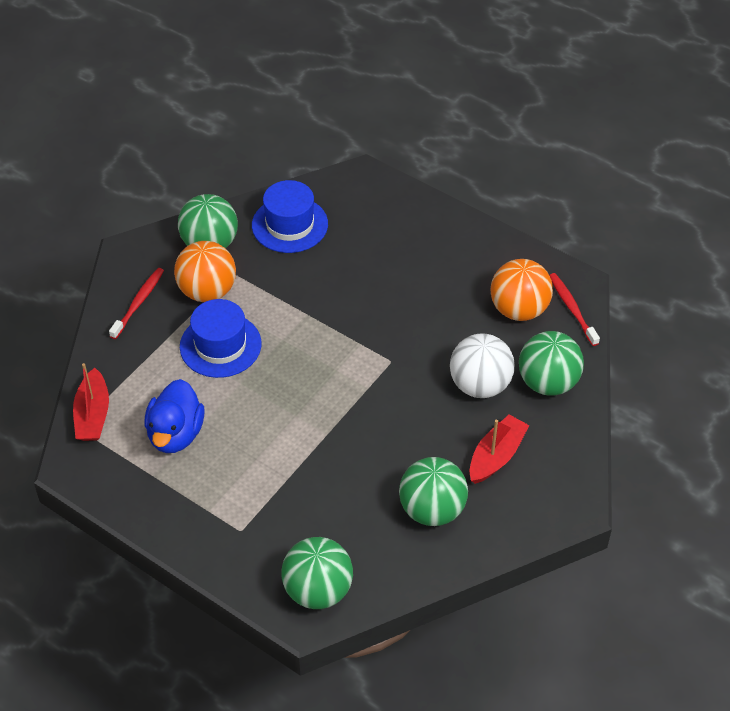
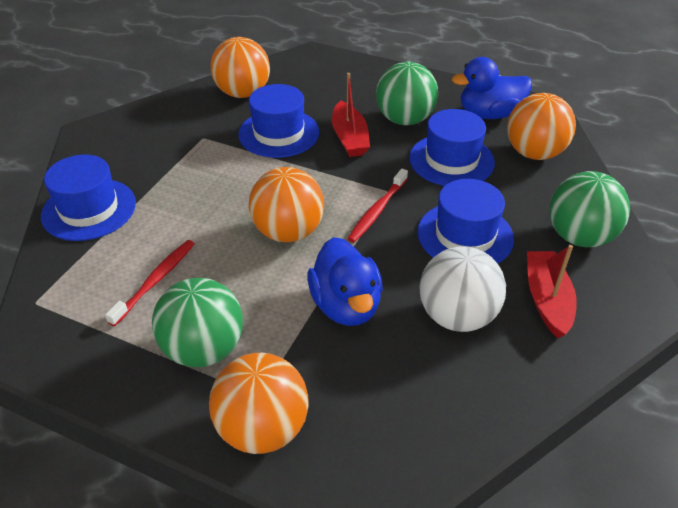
blue duck: 1 -> 2
blue hat: 2 -> 4
green ball: 4 -> 3
orange ball: 2 -> 4

